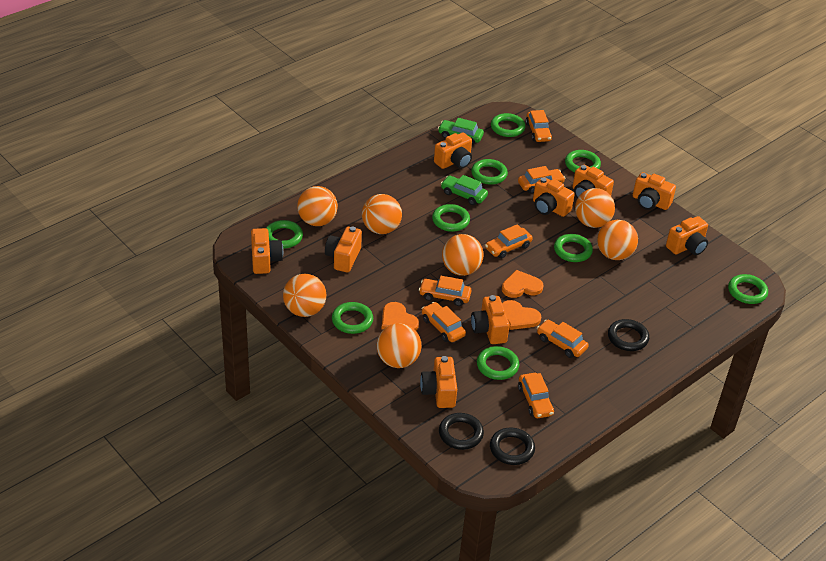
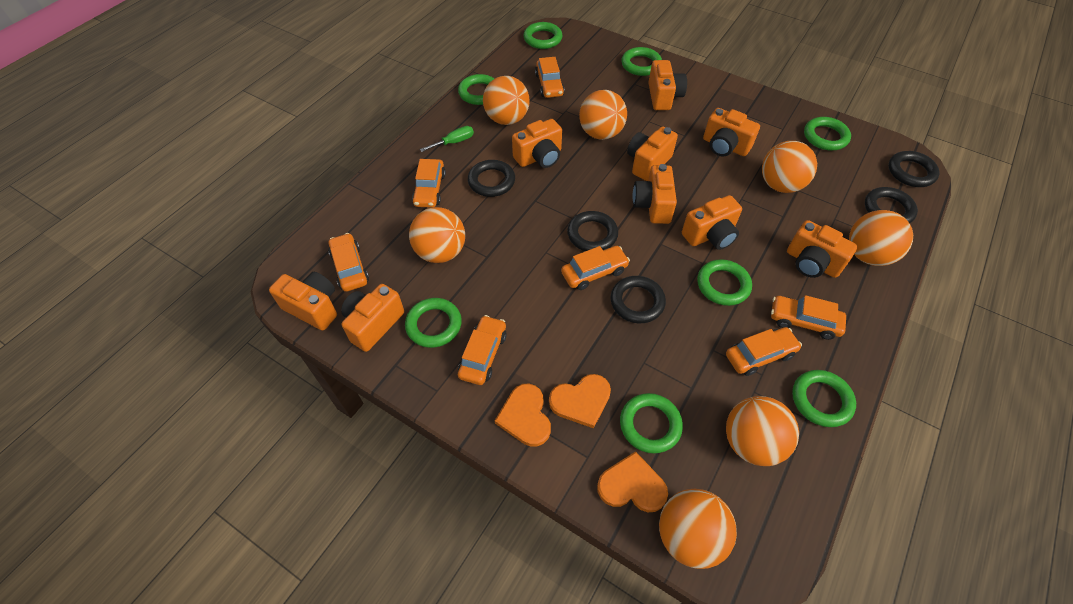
black ring: 3 -> 5
green car: 2 -> 0
green ring: 9 -> 8
green screwdriver: 0 -> 1

